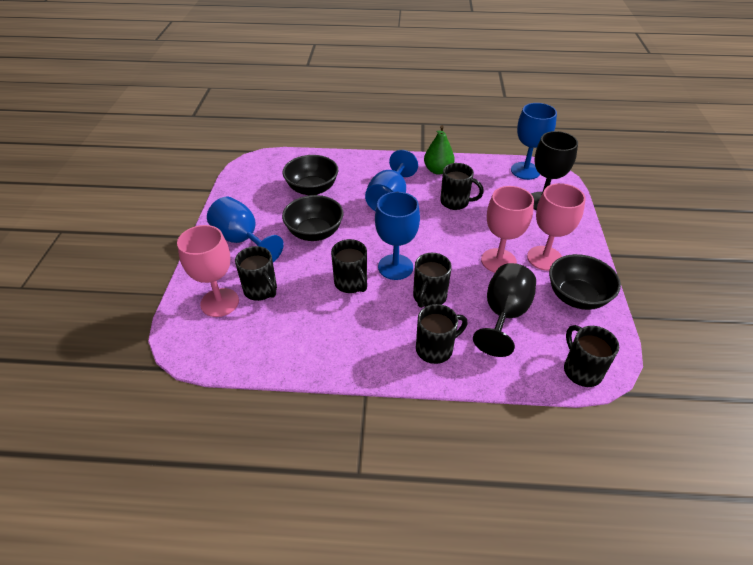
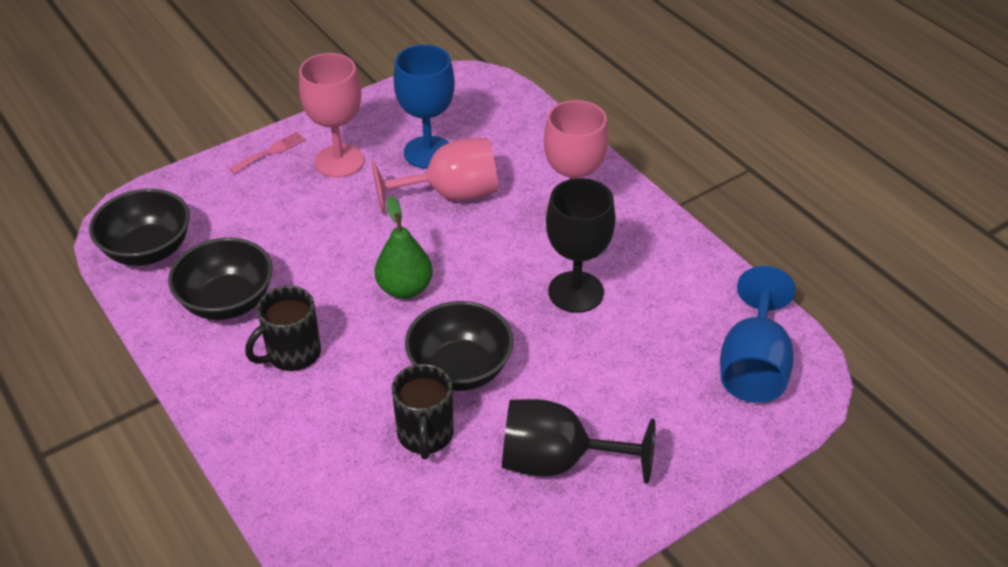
black mug: 6 -> 2
blue goblet: 4 -> 2
pink fork: 0 -> 1

